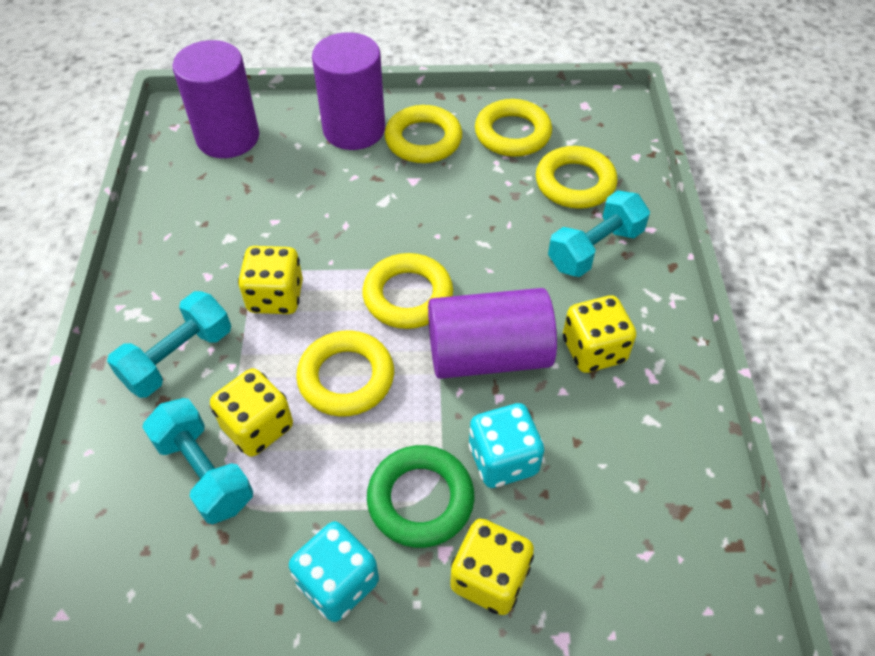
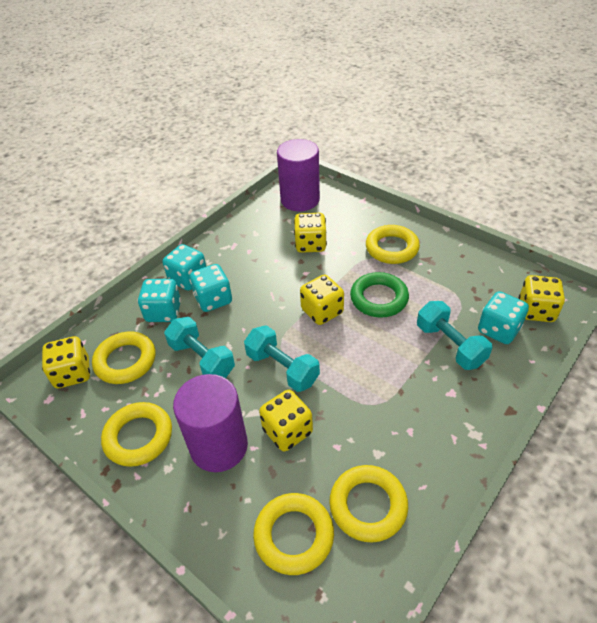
purple cylinder: 3 -> 2
turquoise dice: 2 -> 4
yellow dice: 4 -> 5

